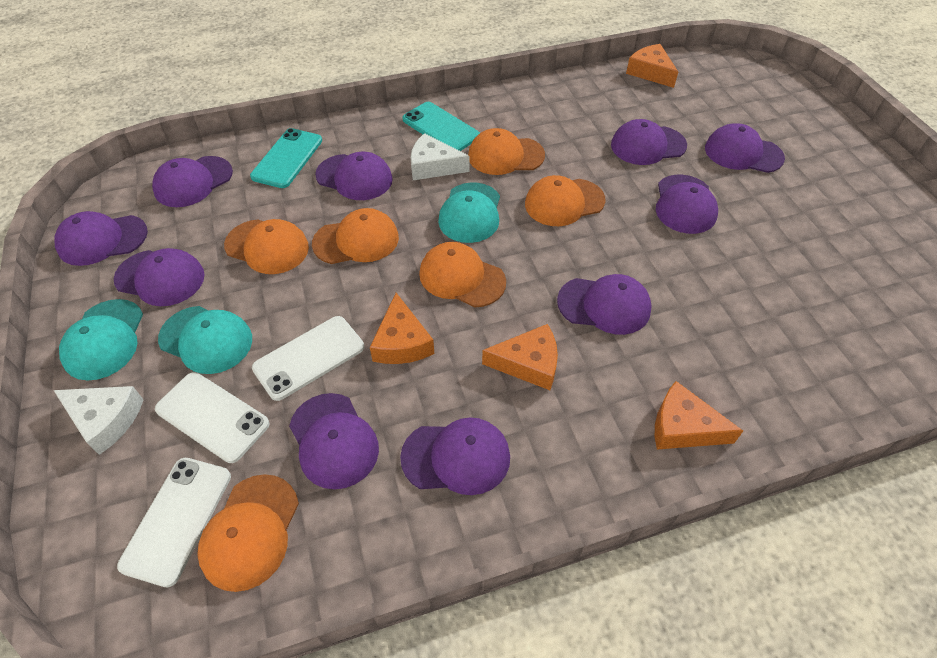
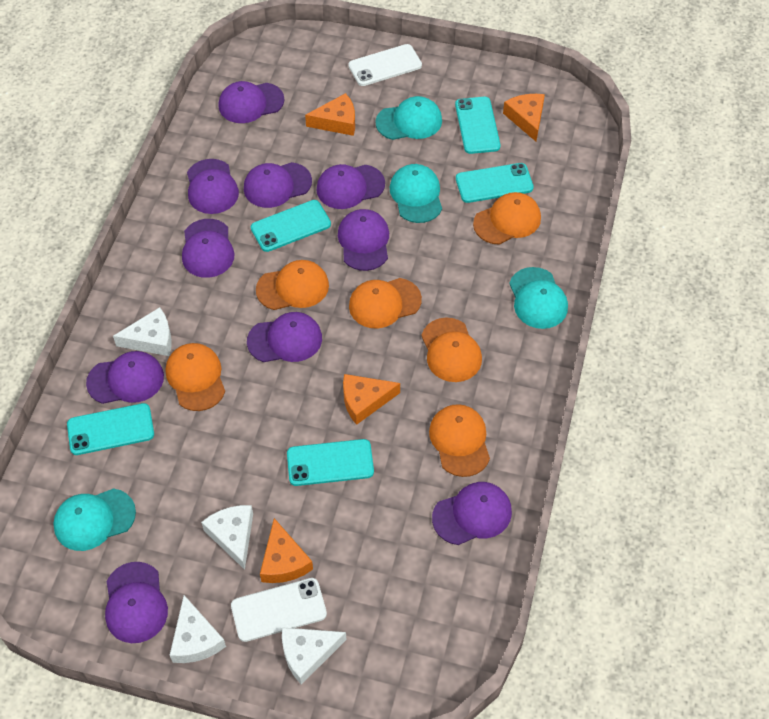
turquoise cap: 3 -> 4
turquoise phone: 2 -> 5
white cheese: 2 -> 4
white phone: 3 -> 2

